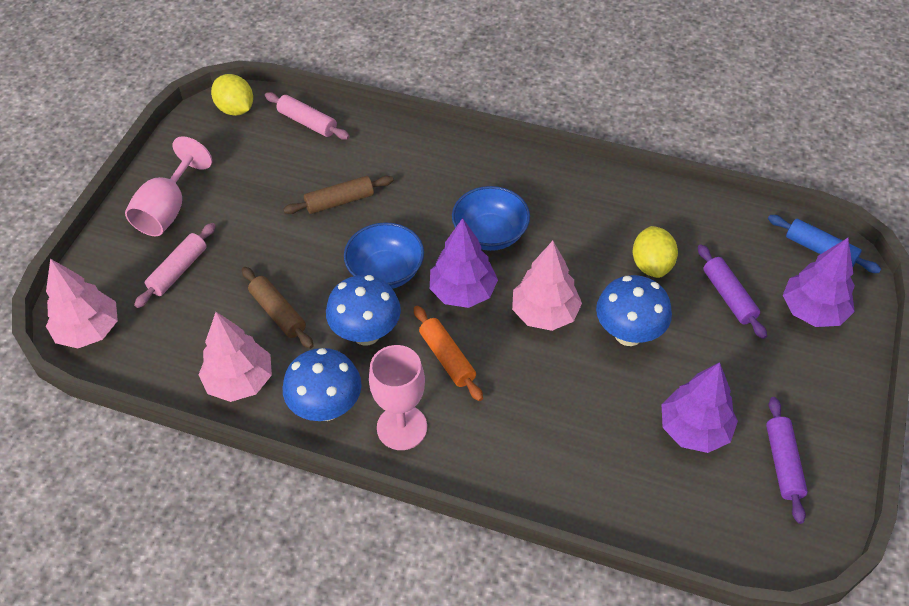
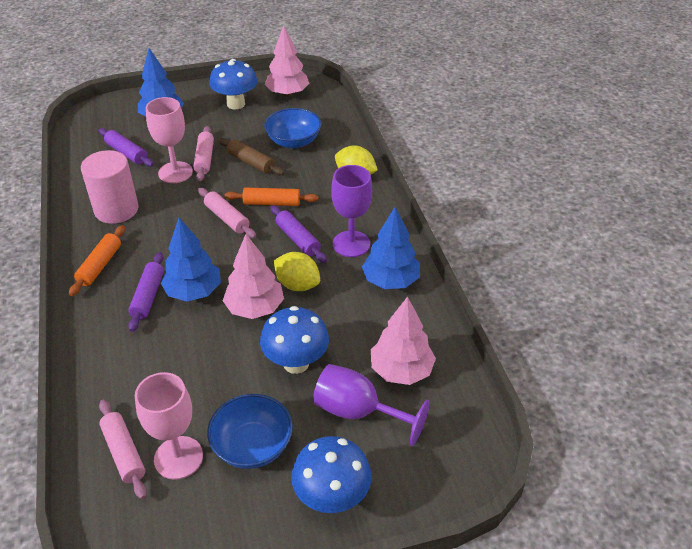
blue rolling pin: 1 -> 0
blue tree: 0 -> 3
brown rolling pin: 2 -> 1
orange rolling pin: 1 -> 2
pink cylinder: 0 -> 1
pink rolling pin: 2 -> 3
purple goblet: 0 -> 2
purple rolling pin: 2 -> 3
purple tree: 3 -> 0

